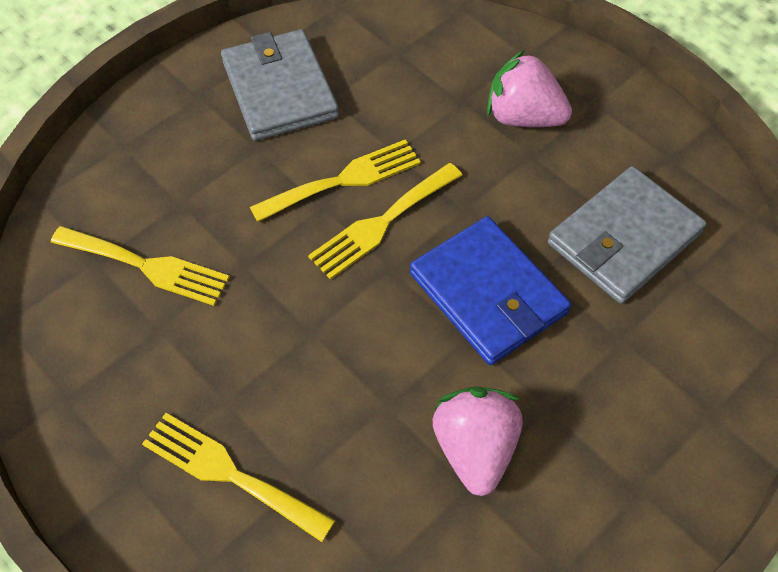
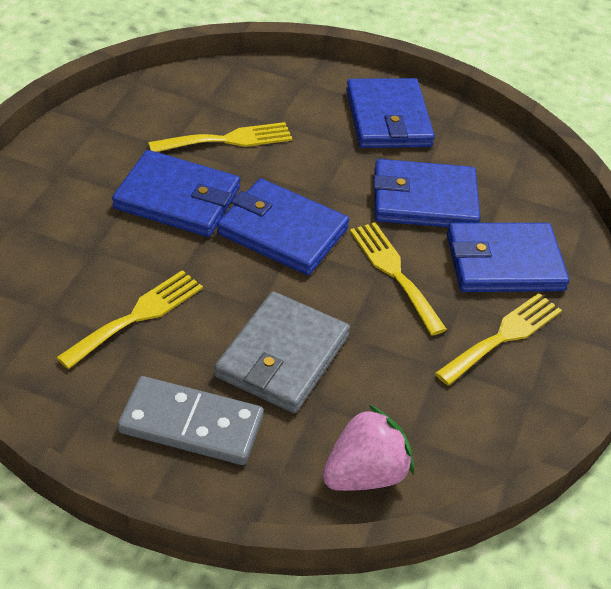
blue wallet: 1 -> 5
grey domino: 0 -> 1
grey wallet: 2 -> 1
pink strawberry: 2 -> 1

